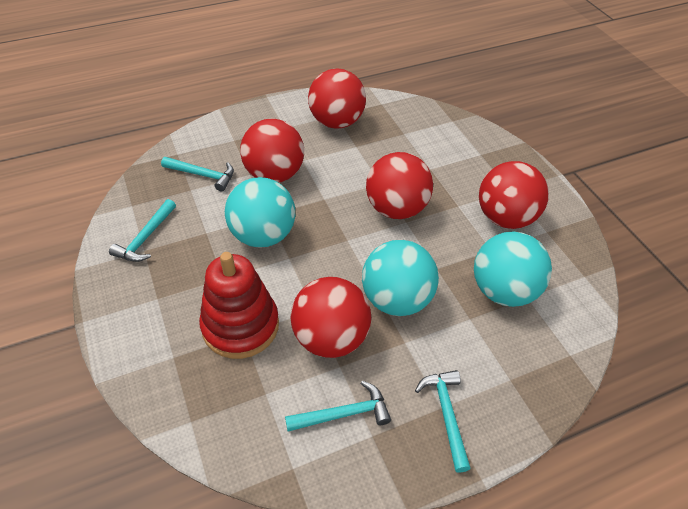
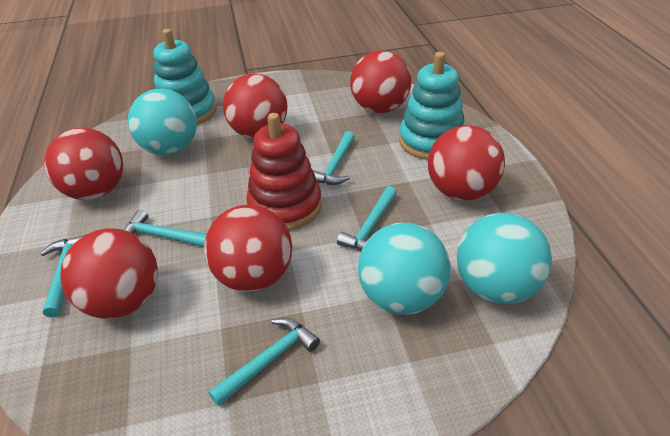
red ball: 5 -> 6
turquoise hammer: 4 -> 5
turquoise stacking toy: 0 -> 2

